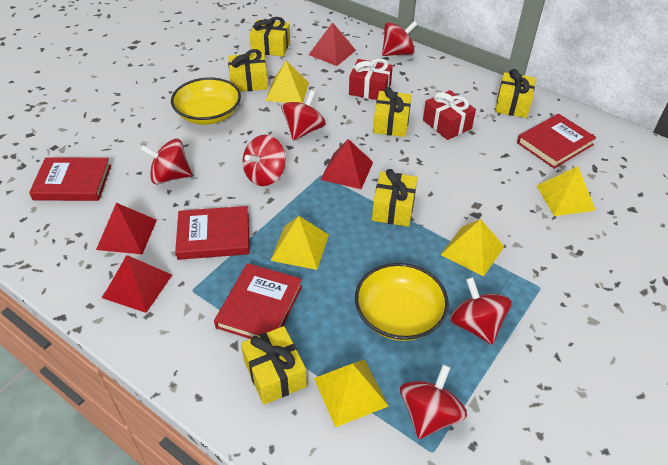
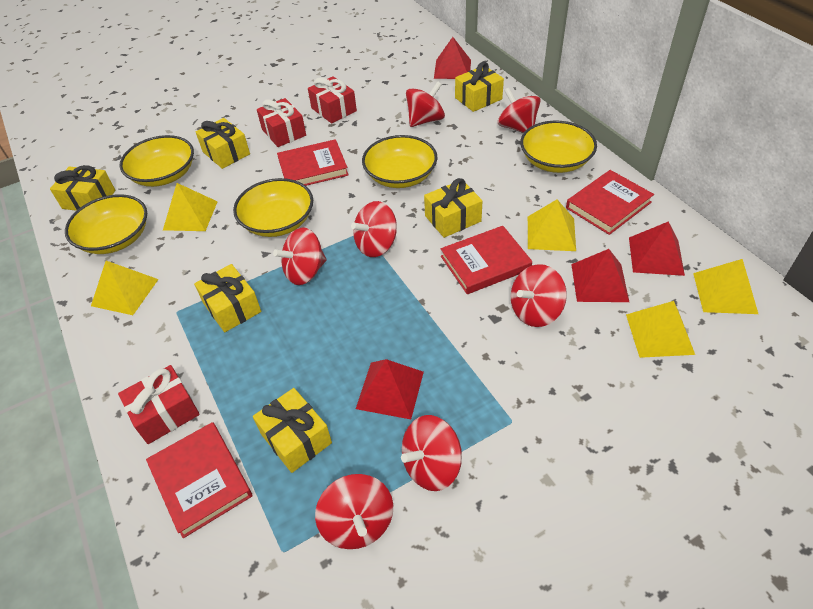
red gift: 2 -> 3
red spinning top: 6 -> 7
yellow bowl: 2 -> 5

